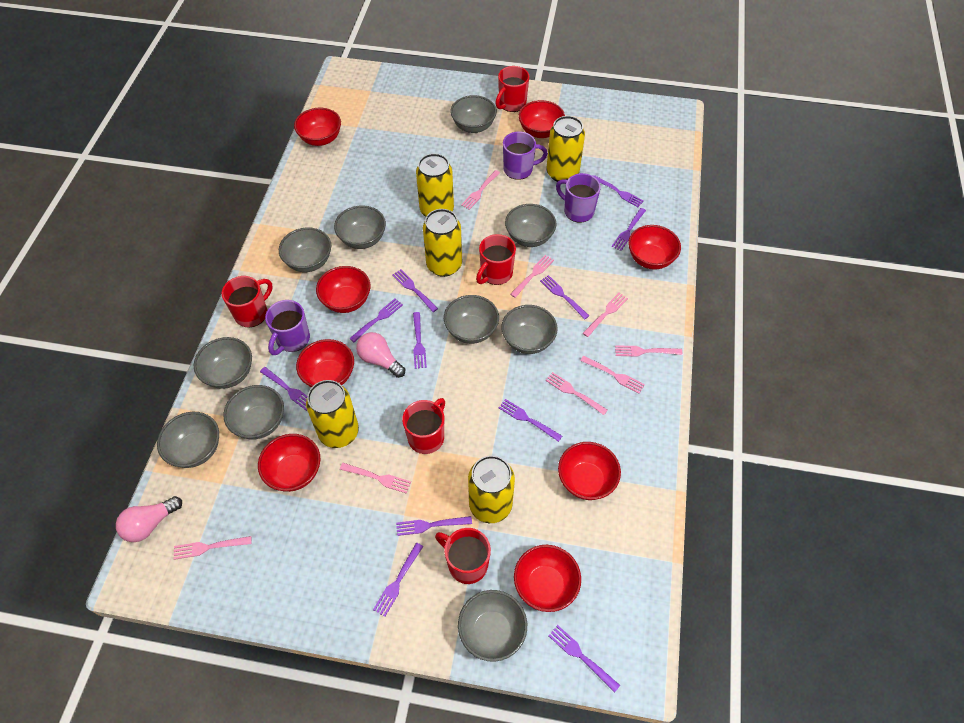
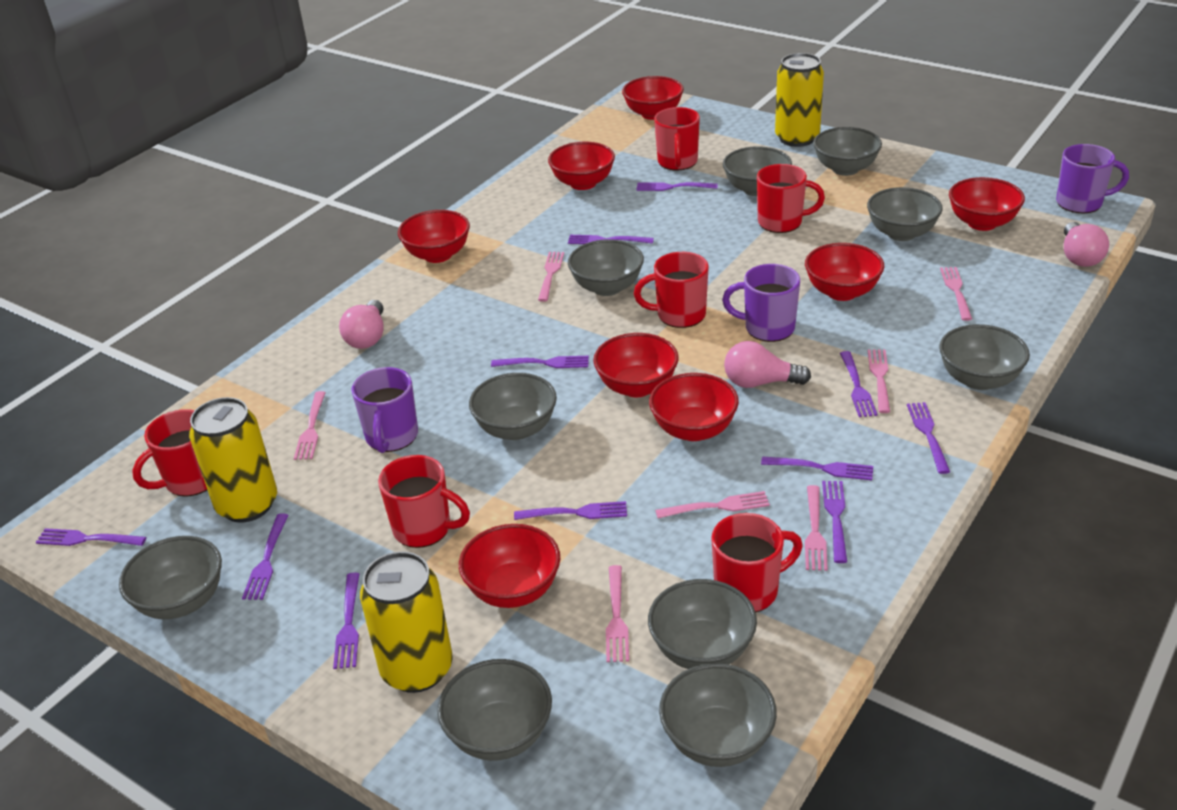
pink fork: 8 -> 7
pink light bulb: 2 -> 3
red mug: 5 -> 6
yellow can: 5 -> 3

